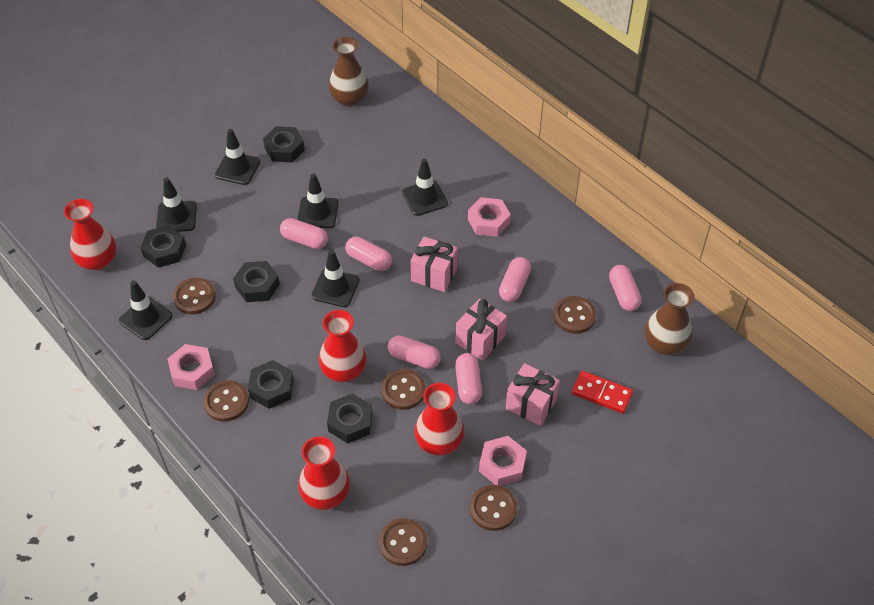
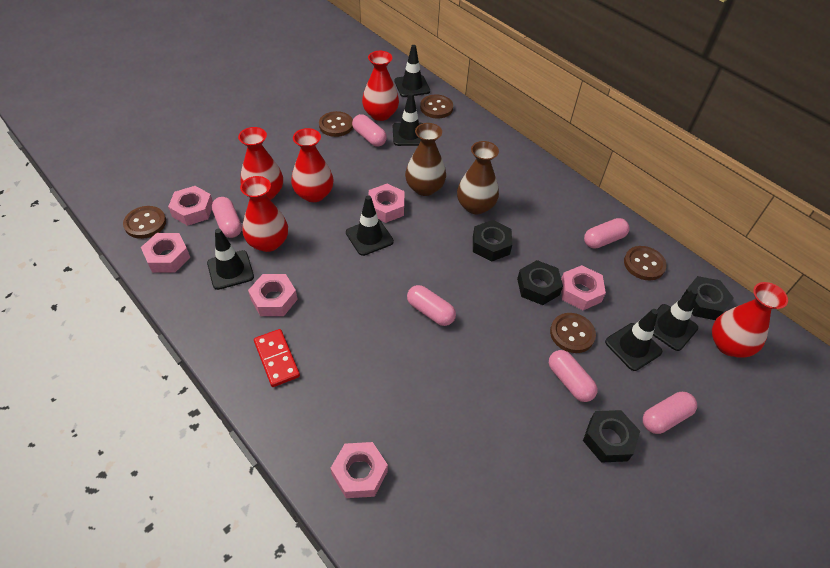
black nut: 5 -> 4
brown button: 6 -> 5
pink gift: 3 -> 0
pink nut: 3 -> 6
red vase: 4 -> 5

